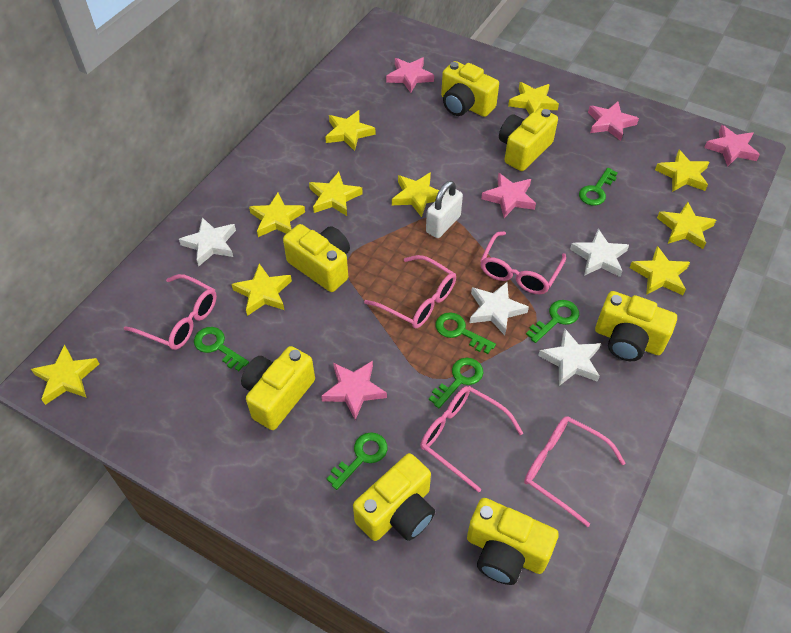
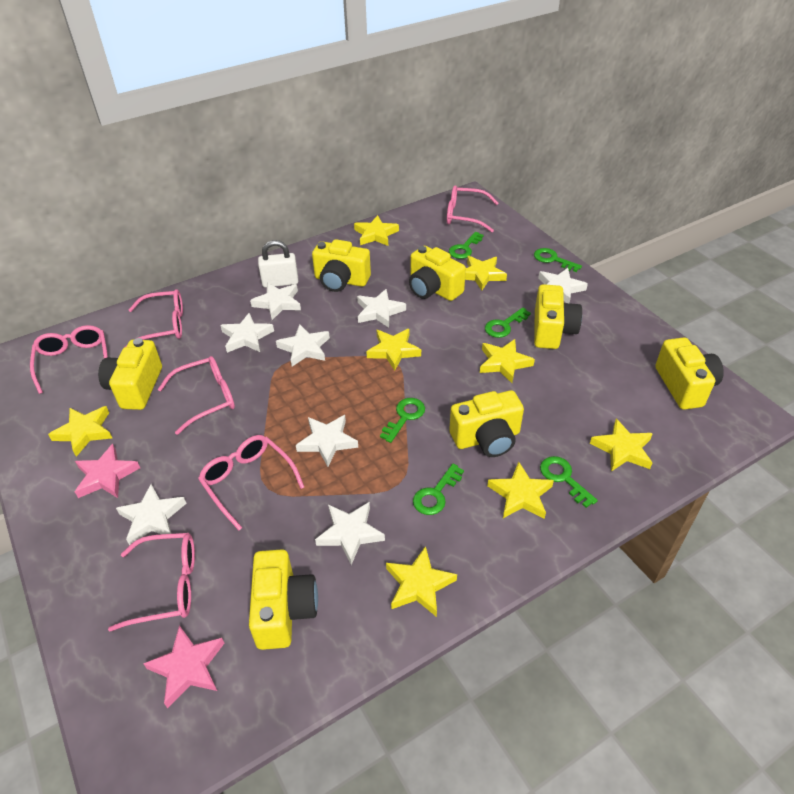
pink glasses: 5 -> 6
pink star: 5 -> 2
white star: 4 -> 8
yellow star: 10 -> 8

